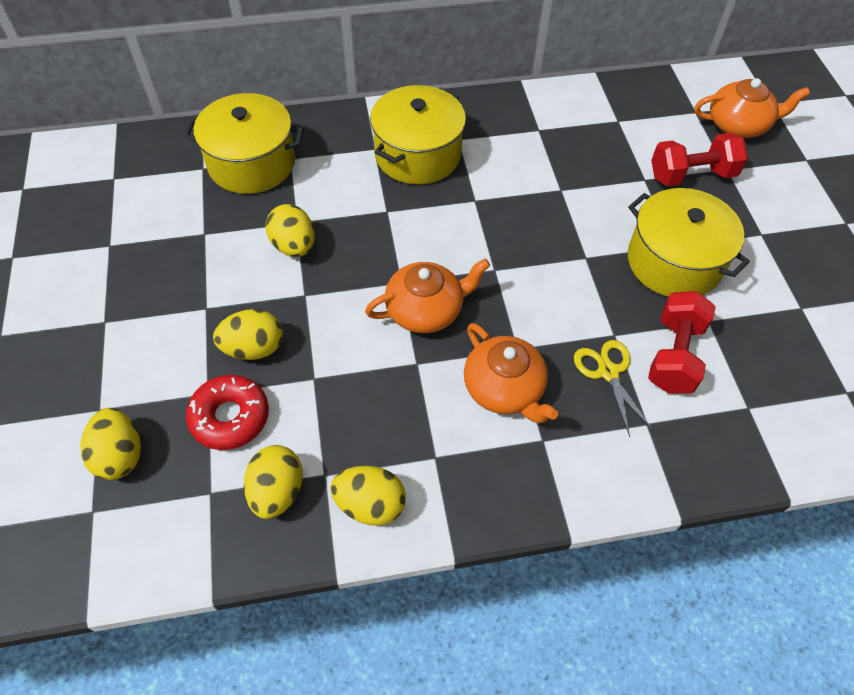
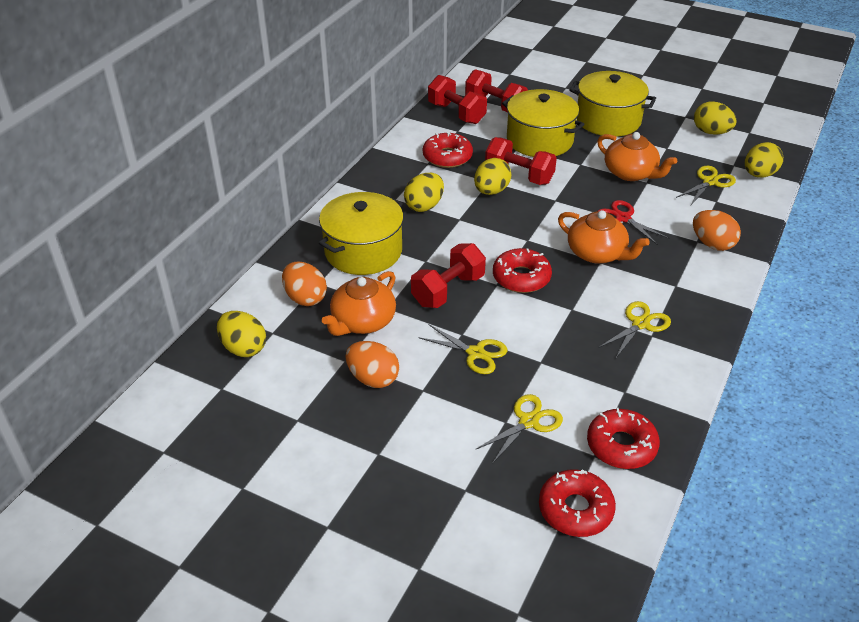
orange egg: 0 -> 3
red donut: 1 -> 4
red dumbbell: 2 -> 4
red scissors: 0 -> 1
yellow scissors: 1 -> 4

